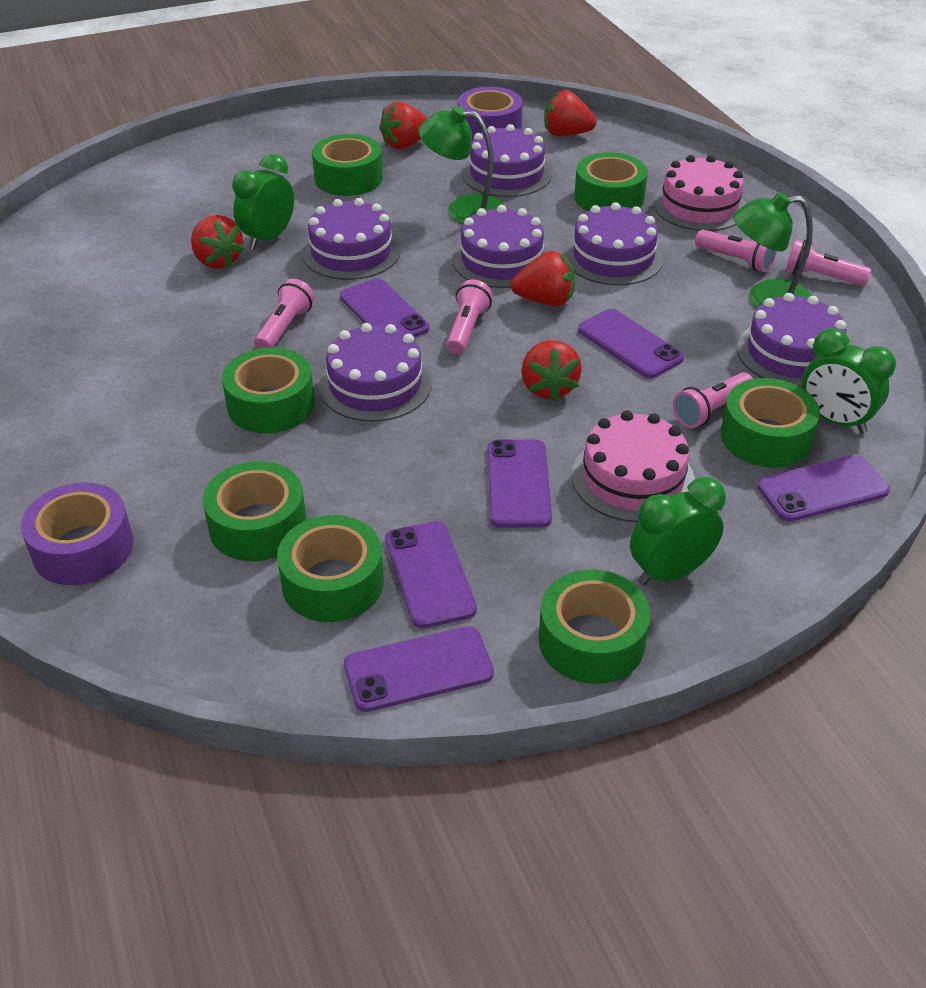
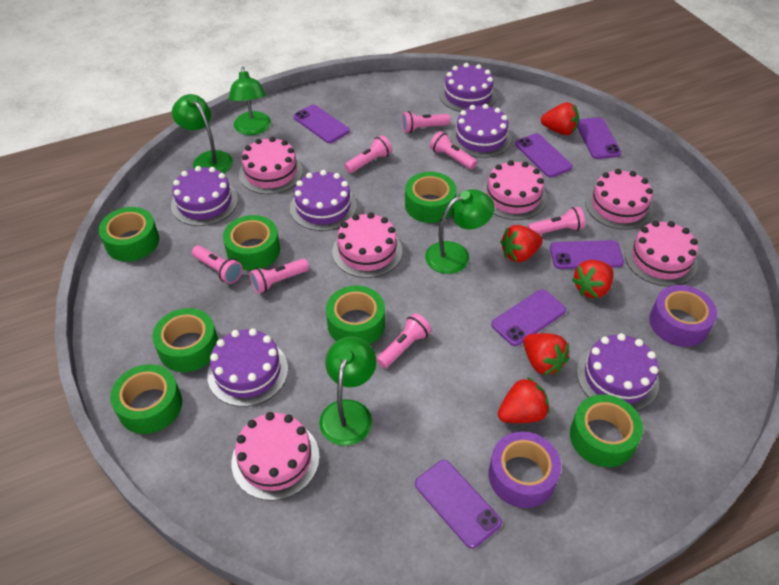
green clock: 3 -> 0
green lamp: 2 -> 4
pink cake: 2 -> 6
pink flashlight: 5 -> 7

